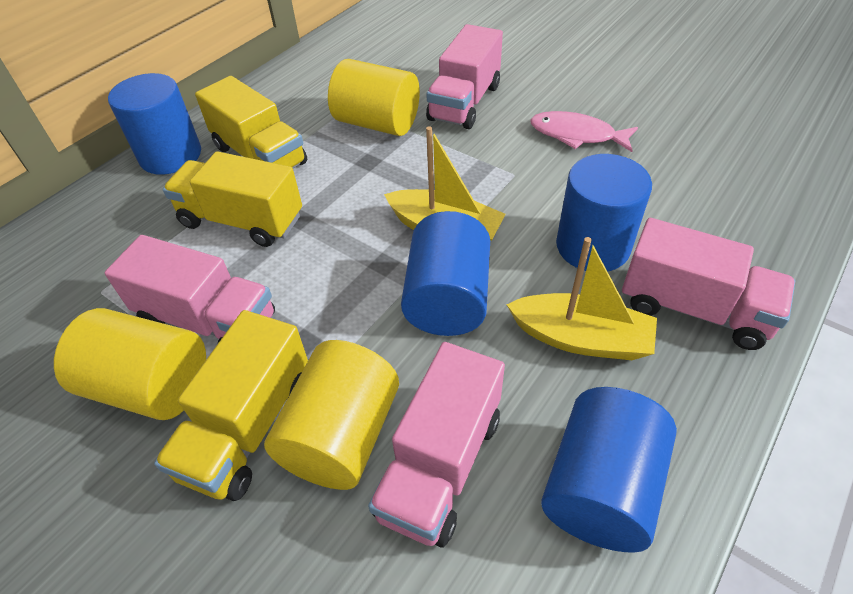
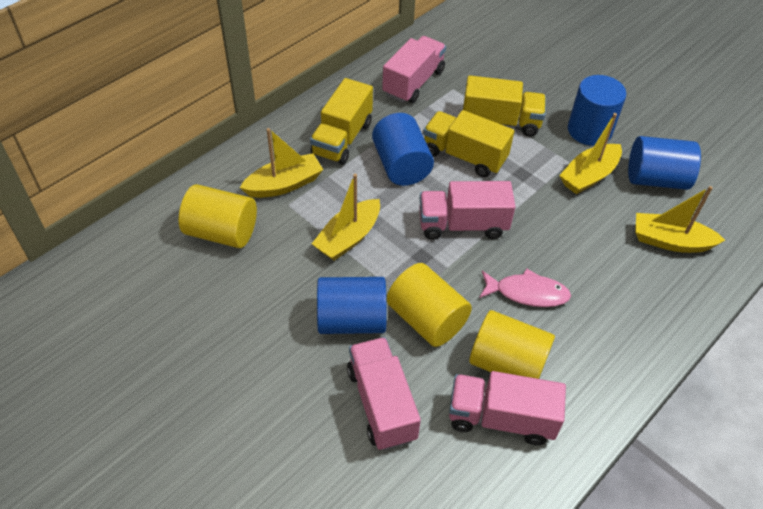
yellow boat: 2 -> 4

